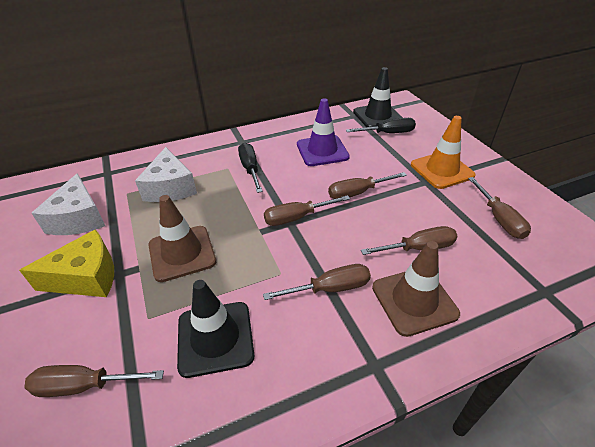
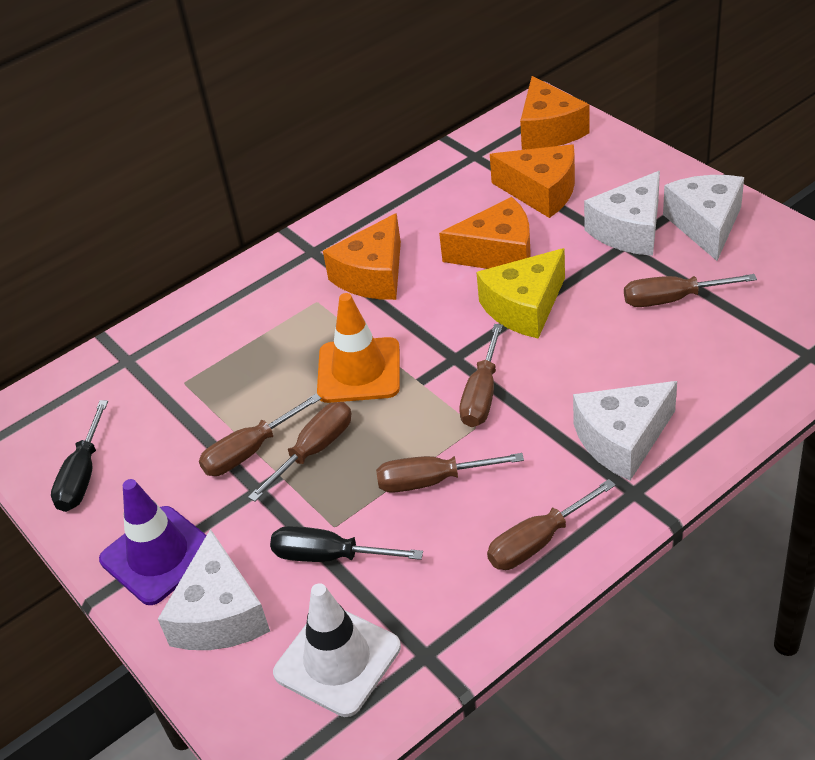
black traffic cone: 2 -> 0
brown traffic cone: 2 -> 0
orange cheese: 0 -> 4
white cheese: 2 -> 4
white traffic cone: 0 -> 1

